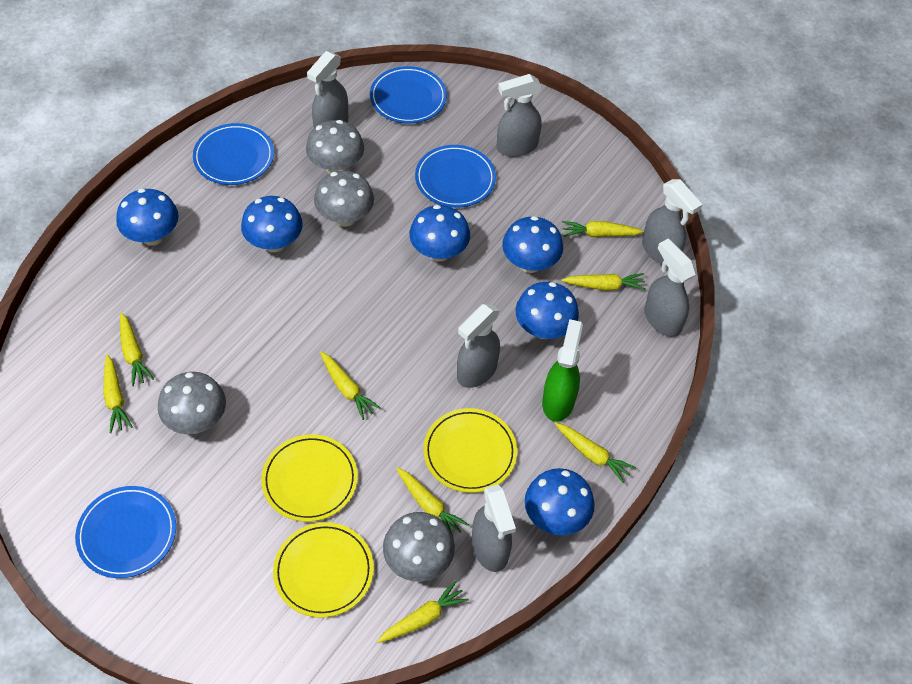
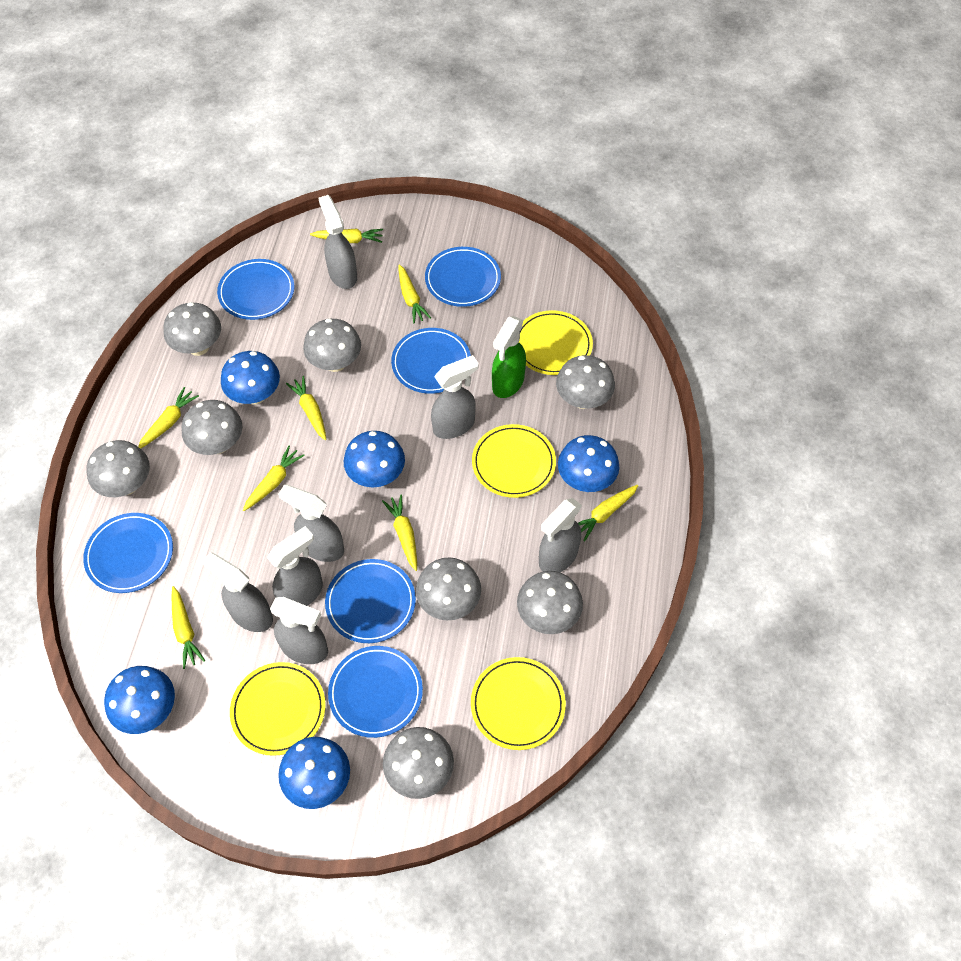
blue mushroom: 6 -> 5
blue plate: 4 -> 6
grey mushroom: 4 -> 8
grey spray bottle: 6 -> 7
yellow plate: 3 -> 4

